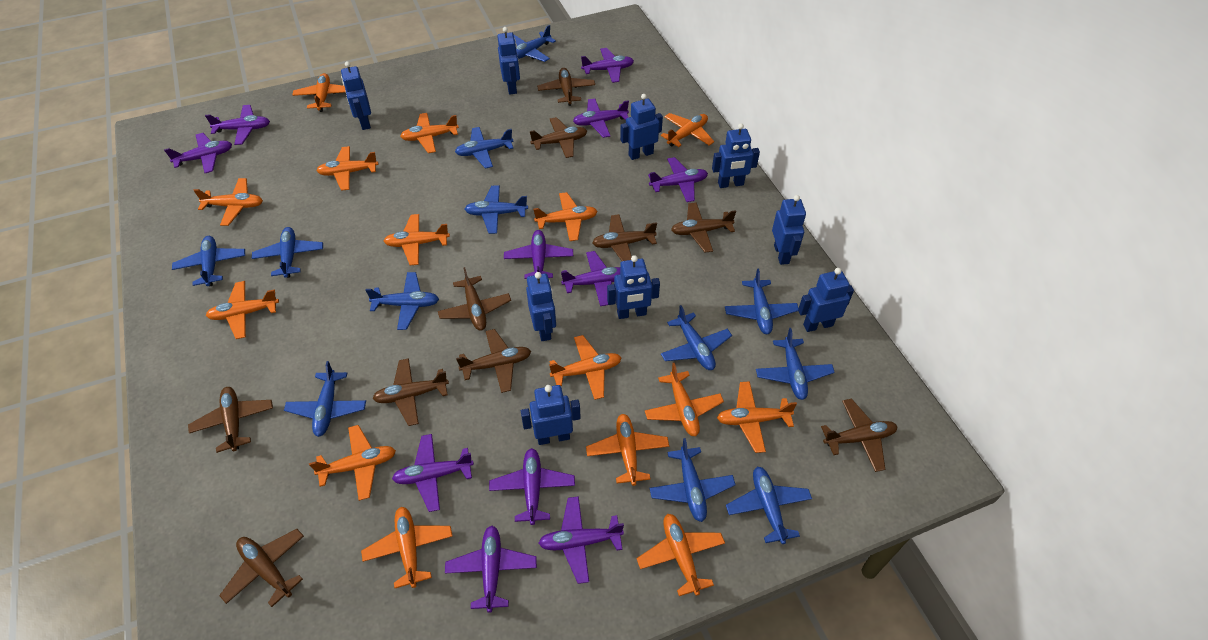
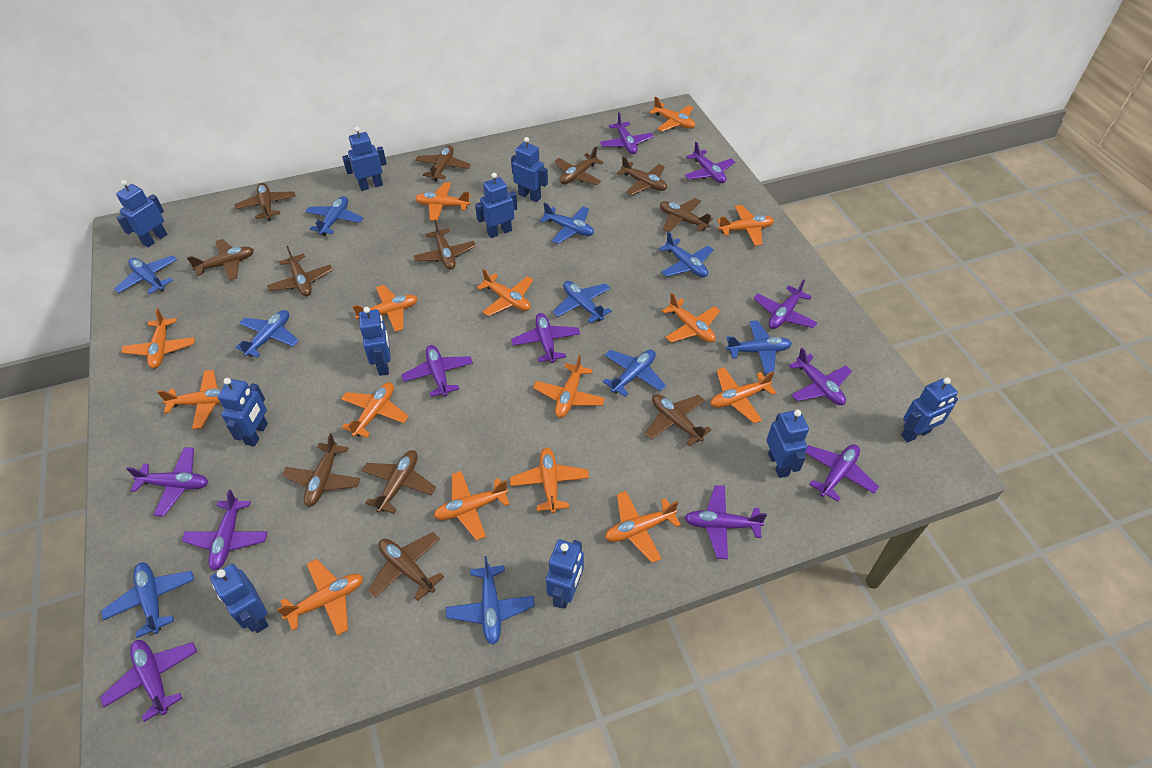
blue plane: 12 -> 10
blue robot: 9 -> 10
brown plane: 10 -> 12

